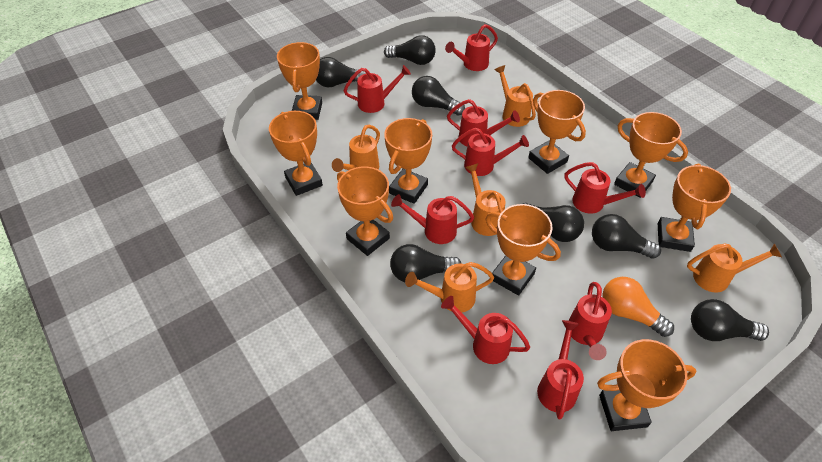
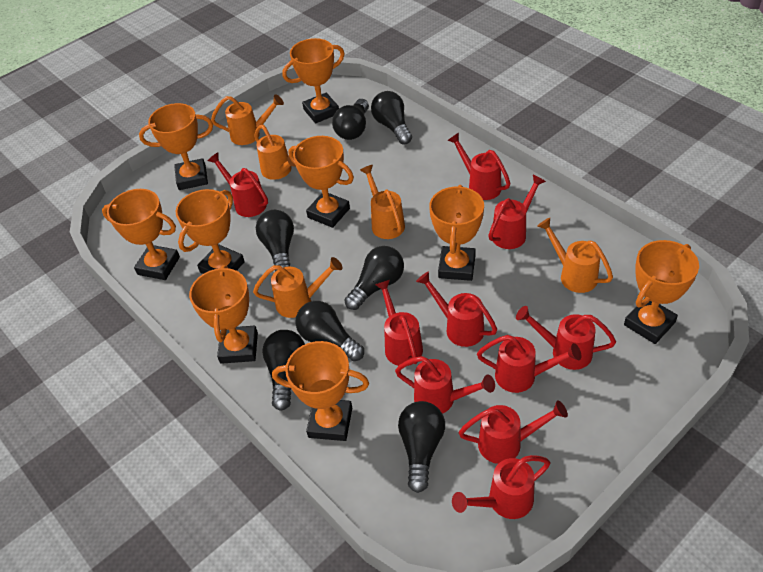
orange light bulb: 1 -> 0
red watering can: 9 -> 10

